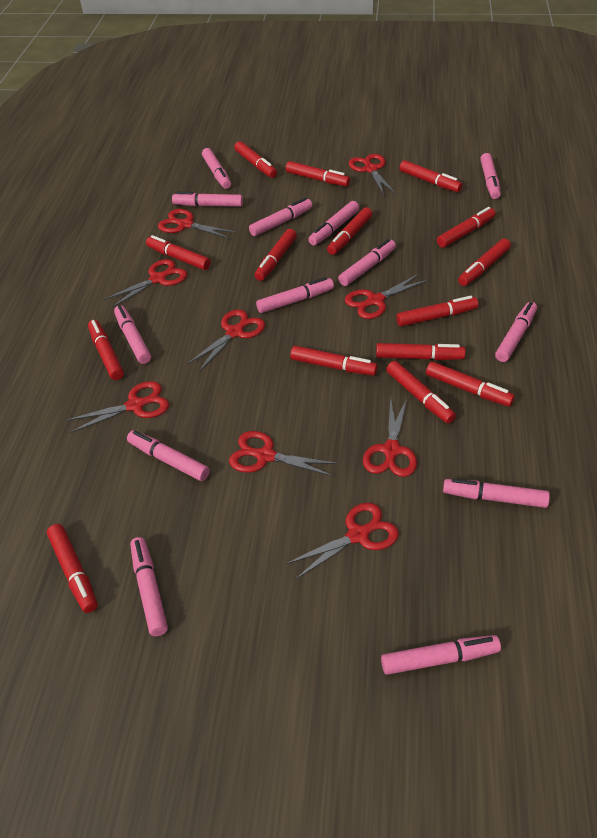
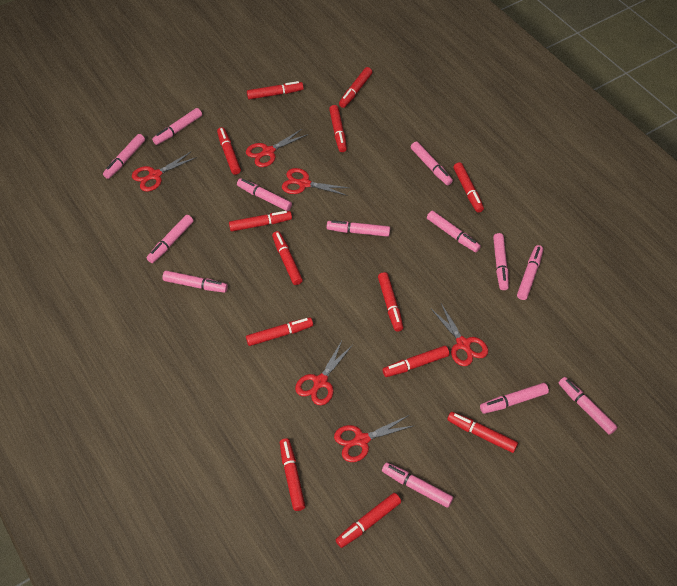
red marker: 15 -> 13
red scissors: 9 -> 6

